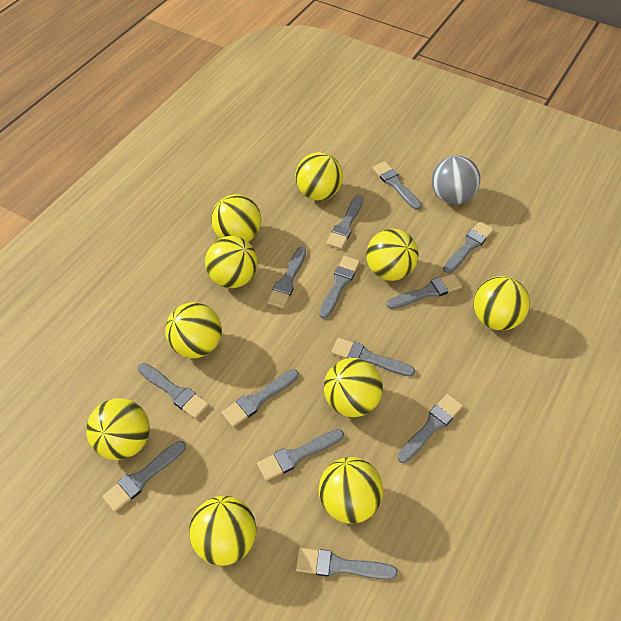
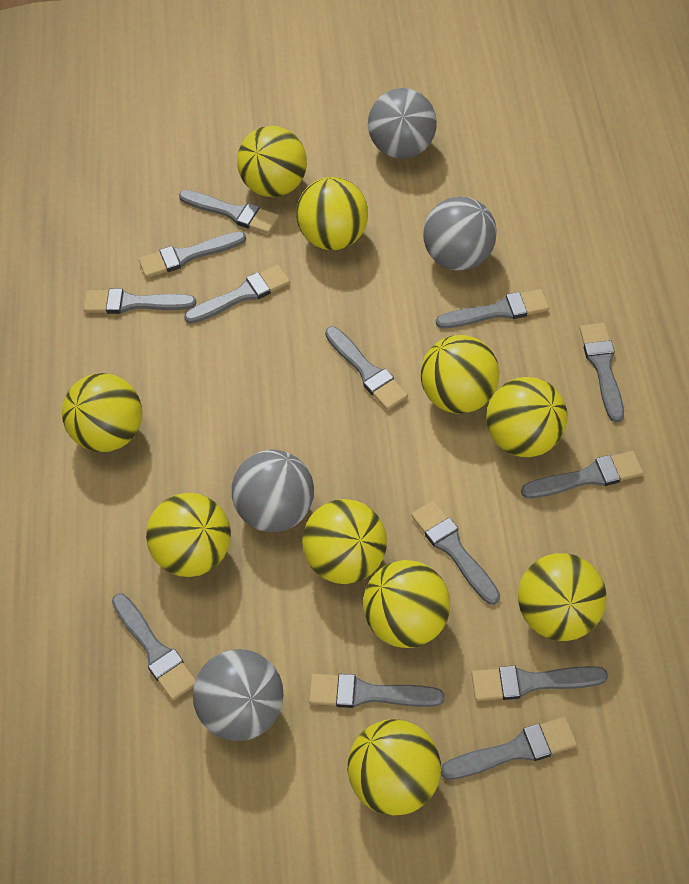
grey ball: 1 -> 4

